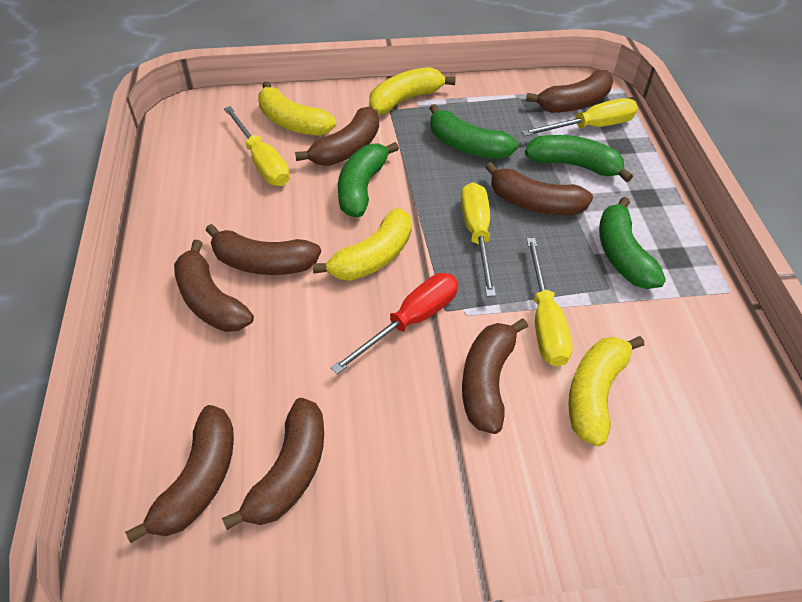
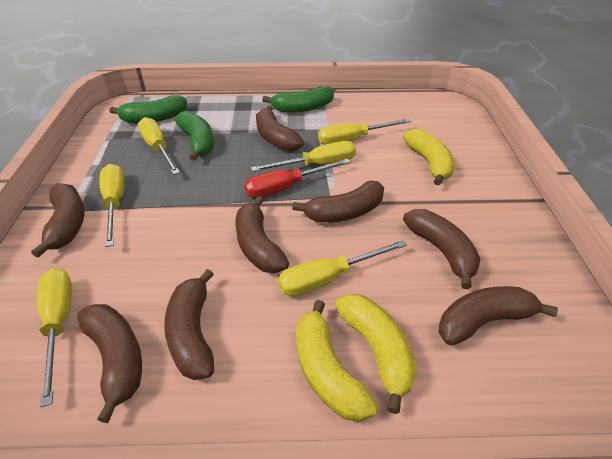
green banana: 4 -> 3
yellow banana: 4 -> 3
yellow screwdriver: 4 -> 6

